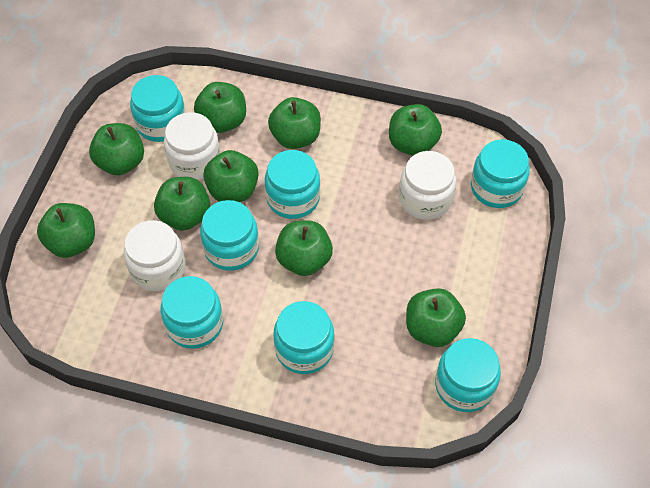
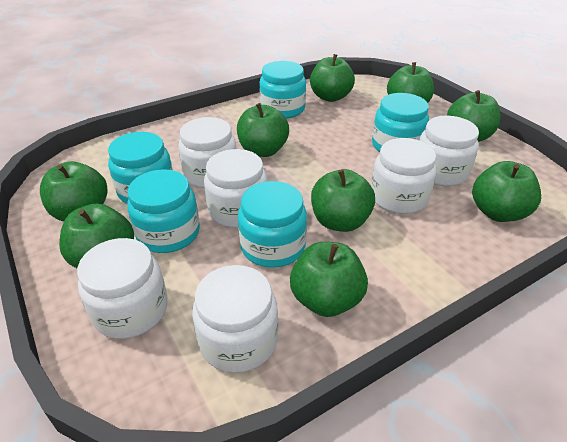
turquoise jar: 7 -> 5
white jar: 3 -> 6

